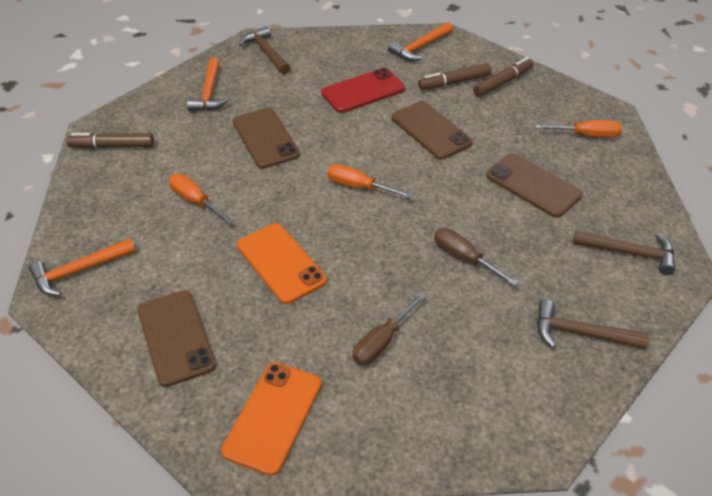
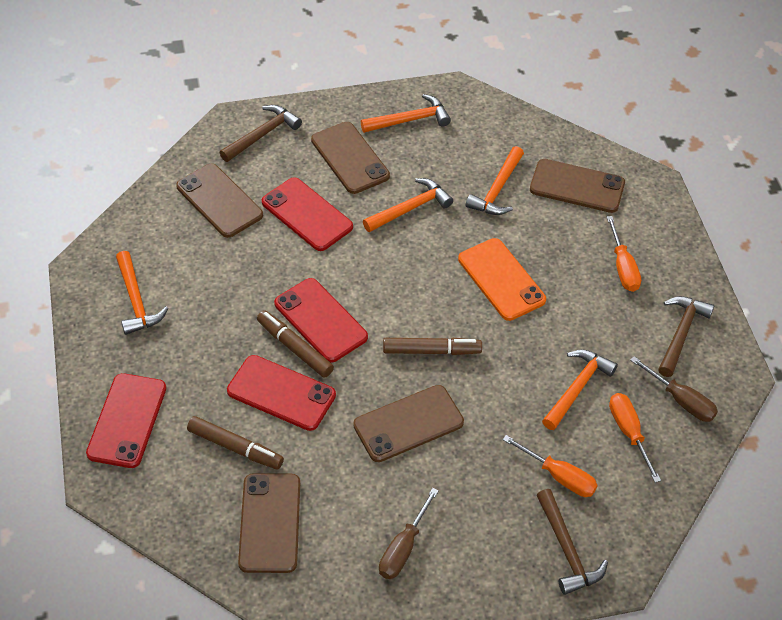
brown phone: 4 -> 5
orange hammer: 3 -> 5
orange phone: 2 -> 1
red phone: 1 -> 4

